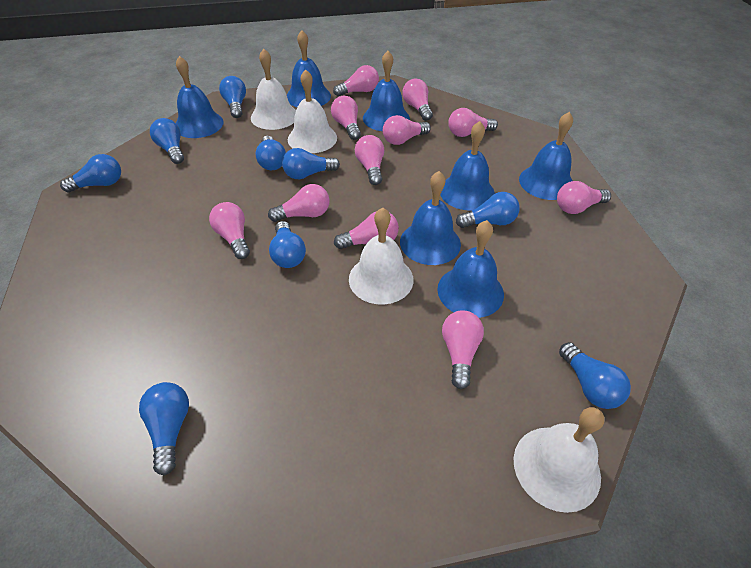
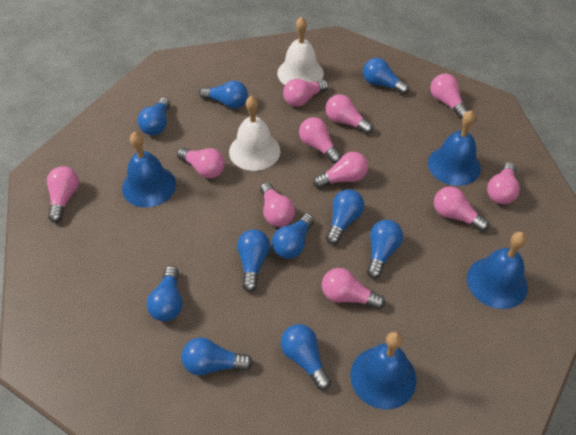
blue bell: 7 -> 4
blue light bulb: 9 -> 10
white bell: 4 -> 2

